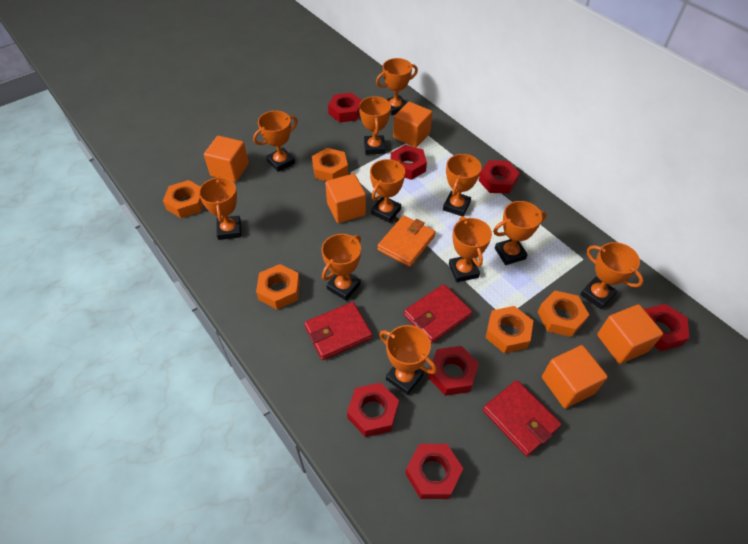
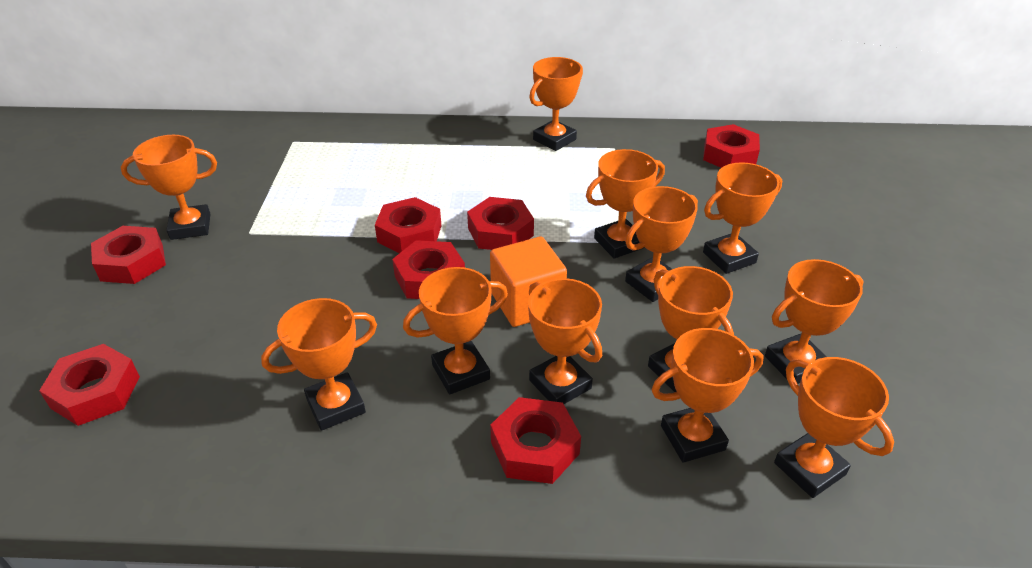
orange cube: 5 -> 1
orange nut: 5 -> 0
orange trophy: 11 -> 12
orange wallet: 1 -> 0
red wallet: 3 -> 0

